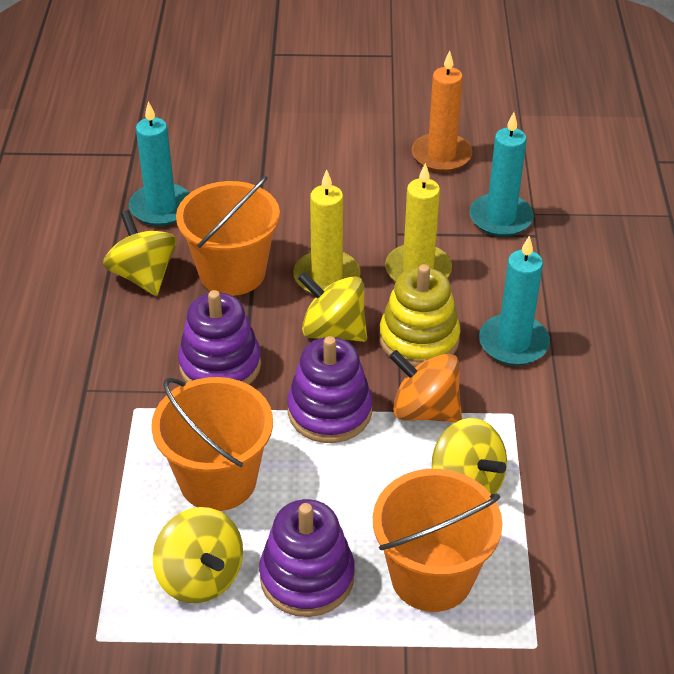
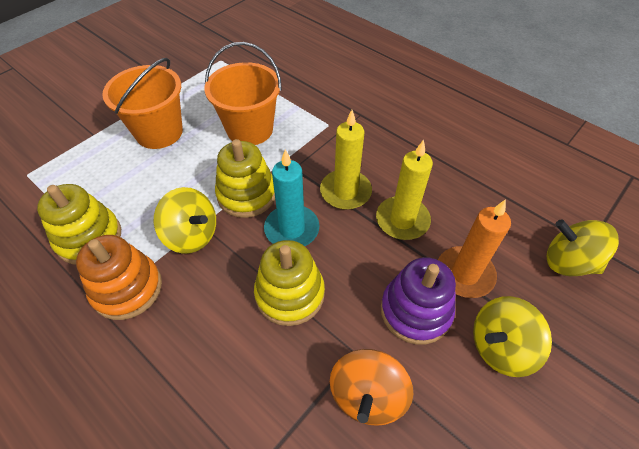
orange bucket: 3 -> 2
orange stacking toy: 0 -> 1
purple stacking toy: 3 -> 1
turquoise candle: 3 -> 1
yellow spinning top: 4 -> 3
yellow stacking toy: 1 -> 3

